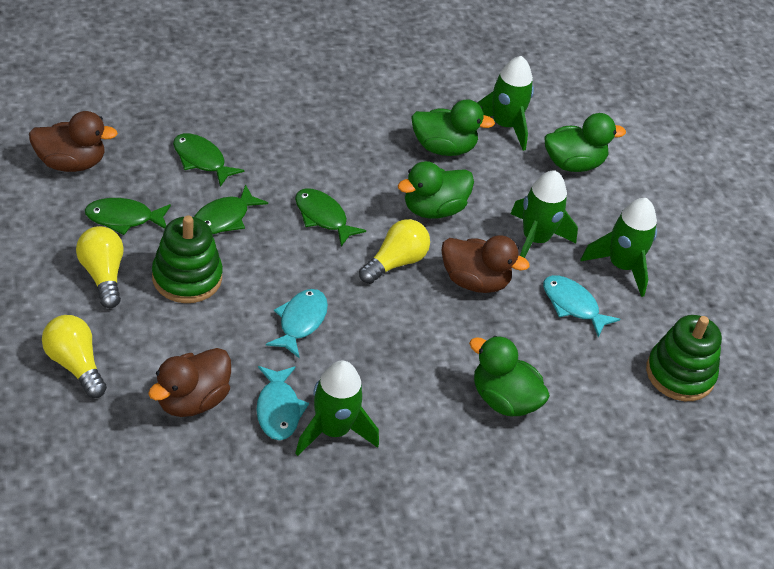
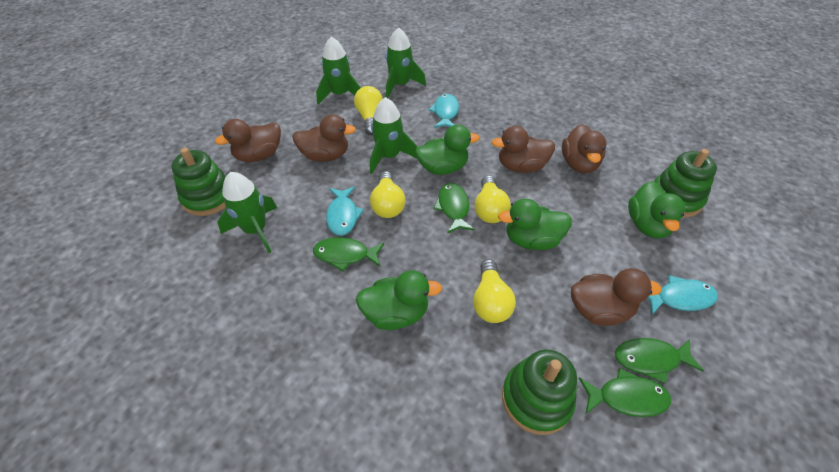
brown duck: 3 -> 5
green stacking toy: 2 -> 3
yellow light bulb: 3 -> 4

